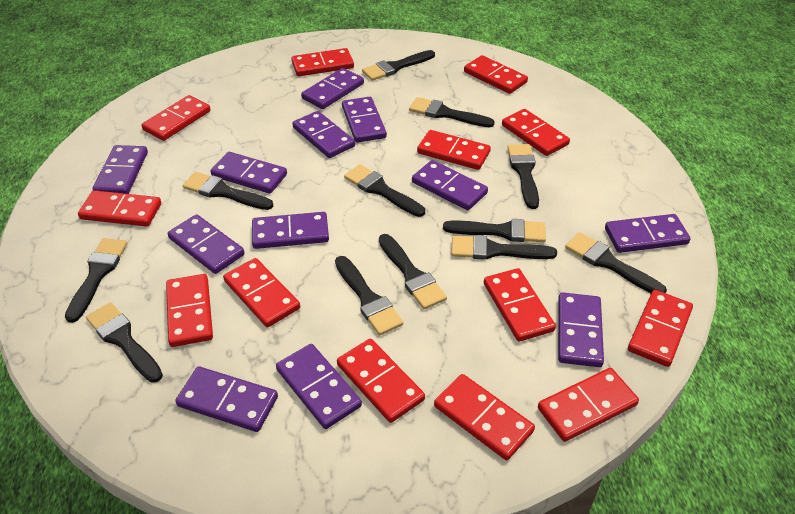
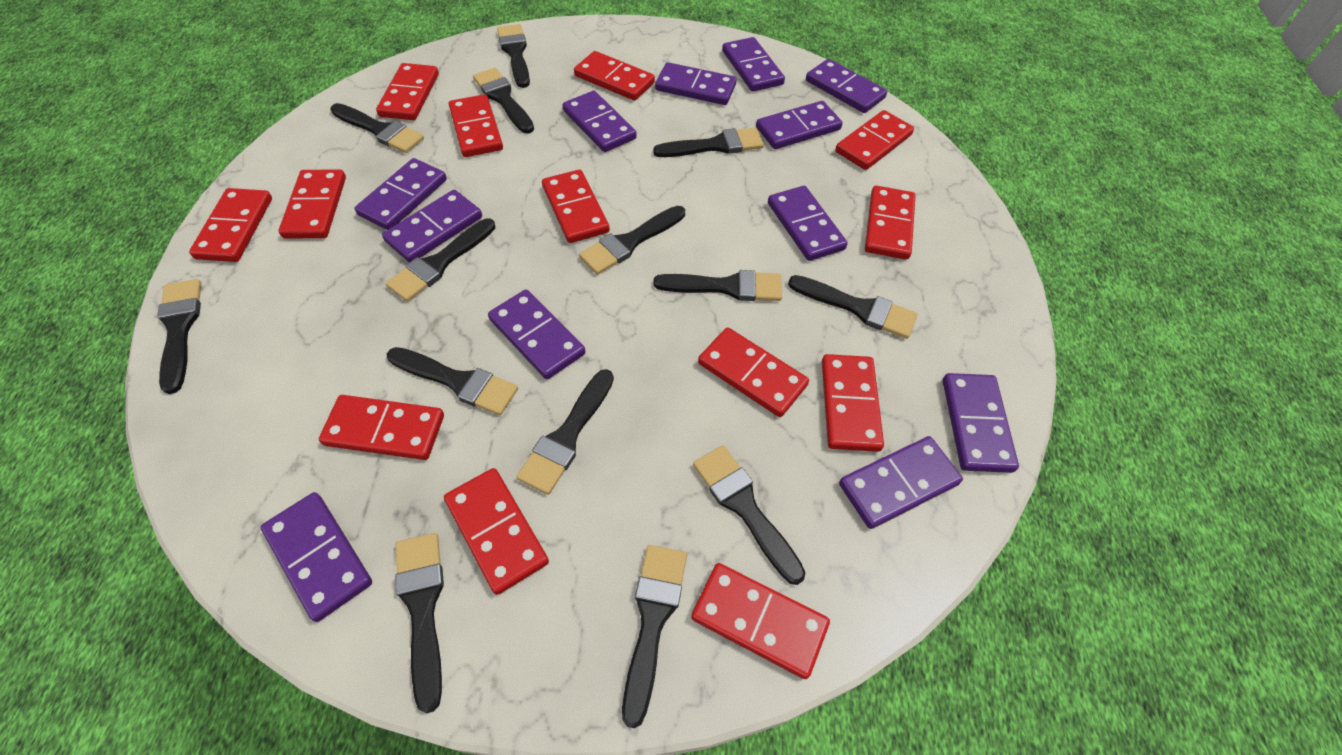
black brush: 12 -> 14

